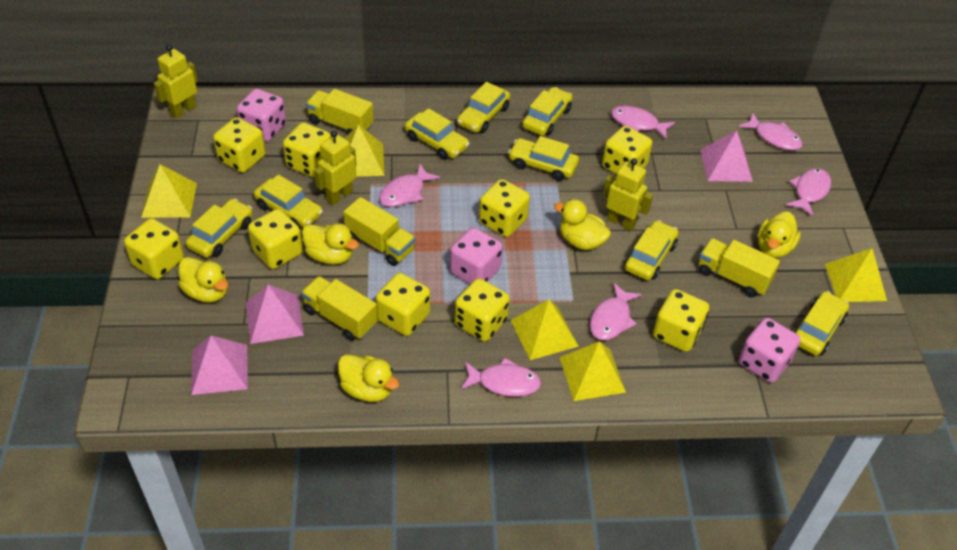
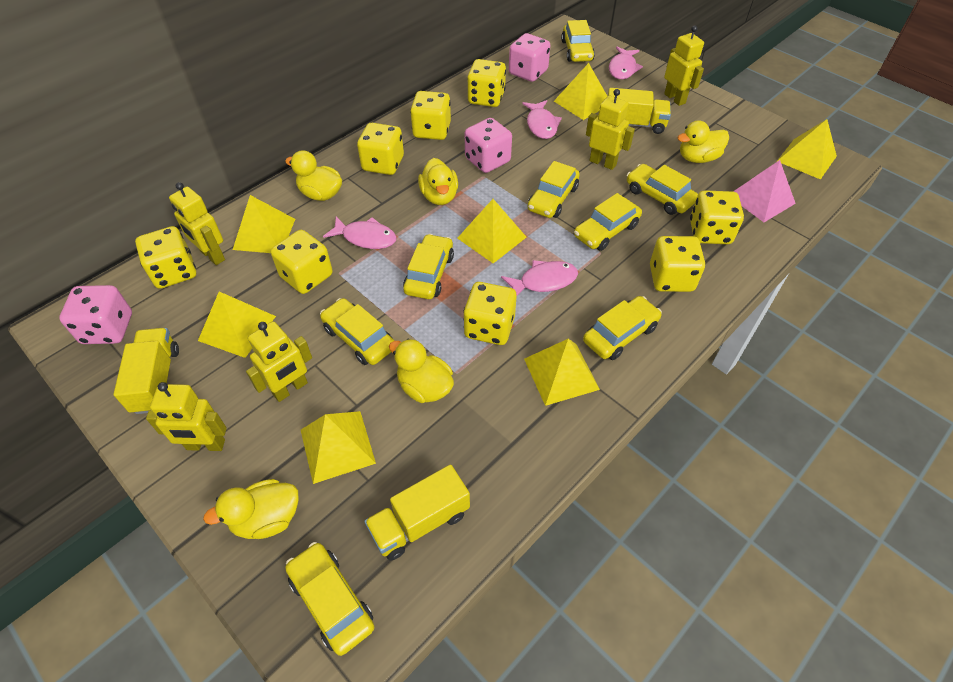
pink fish: 6 -> 4
pink pyramid: 3 -> 1
yellow dice: 9 -> 8
yellow pyramid: 5 -> 7
yellow robot: 3 -> 5
yellow truck: 4 -> 3

